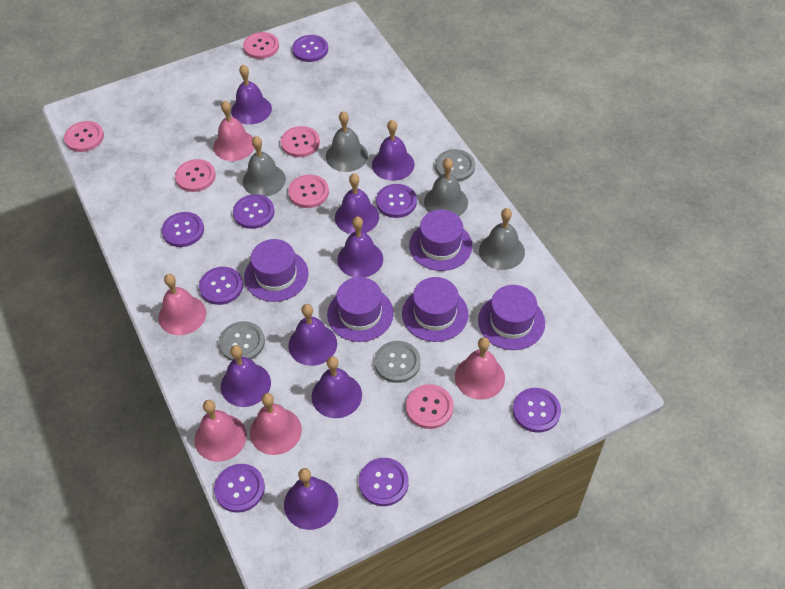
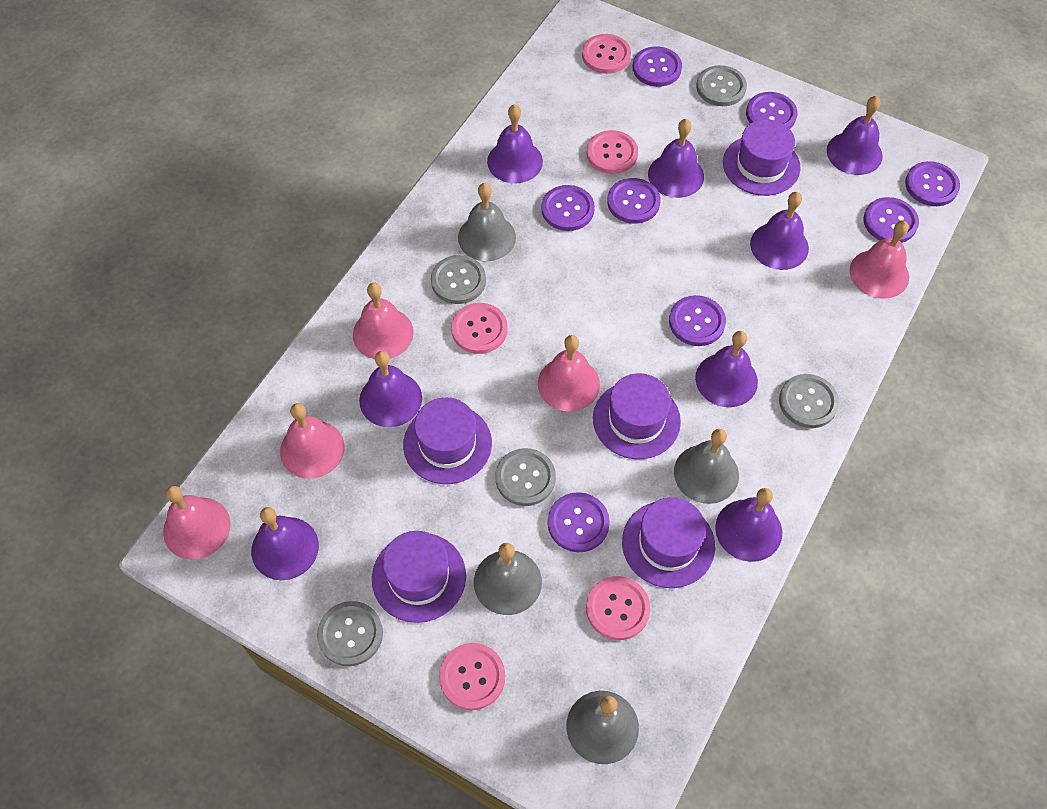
grey button: 3 -> 5
pink button: 6 -> 5

